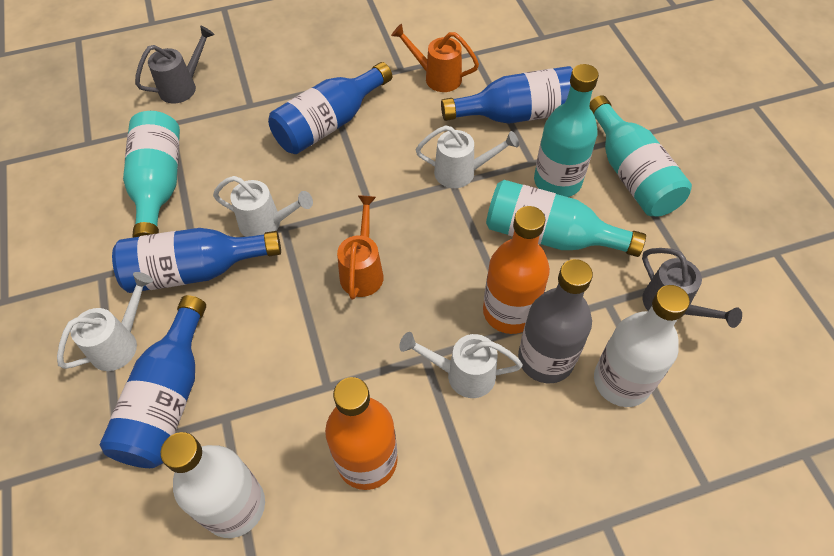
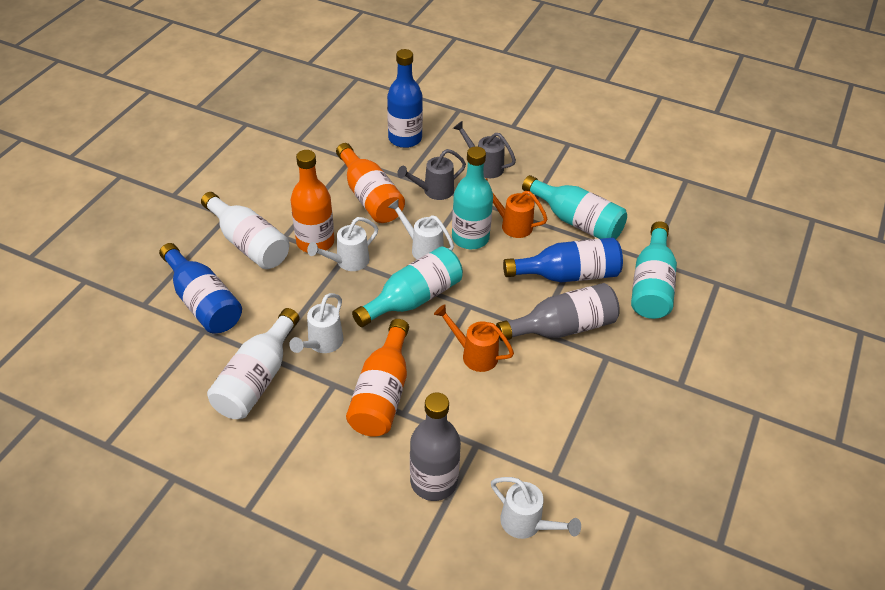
blue bottle: 4 -> 3
grey bottle: 1 -> 2
orange bottle: 2 -> 3

